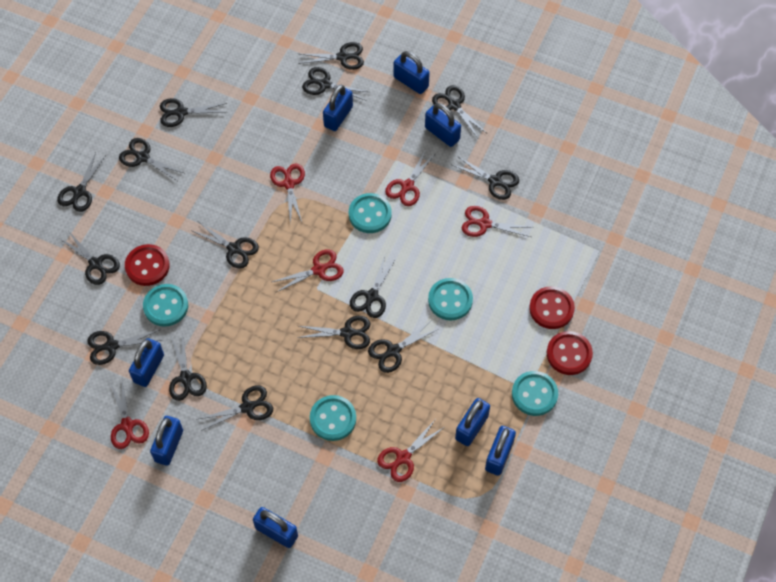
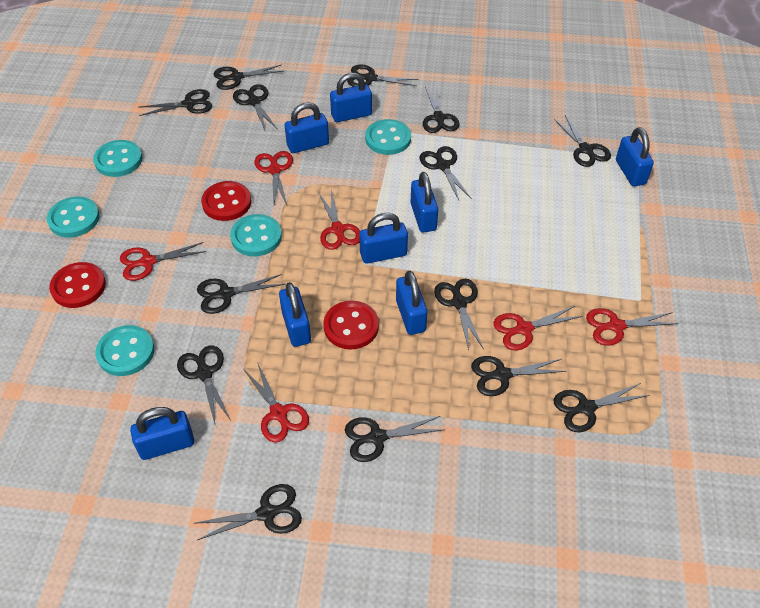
black scissors: 15 -> 14

